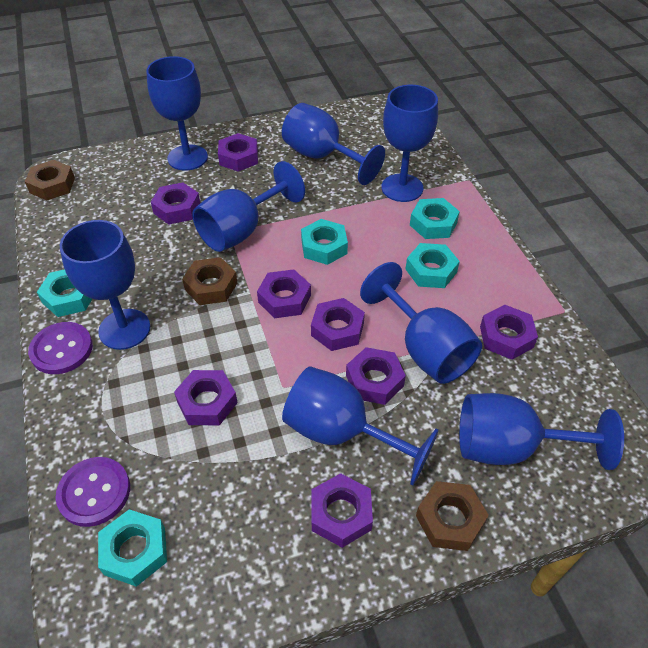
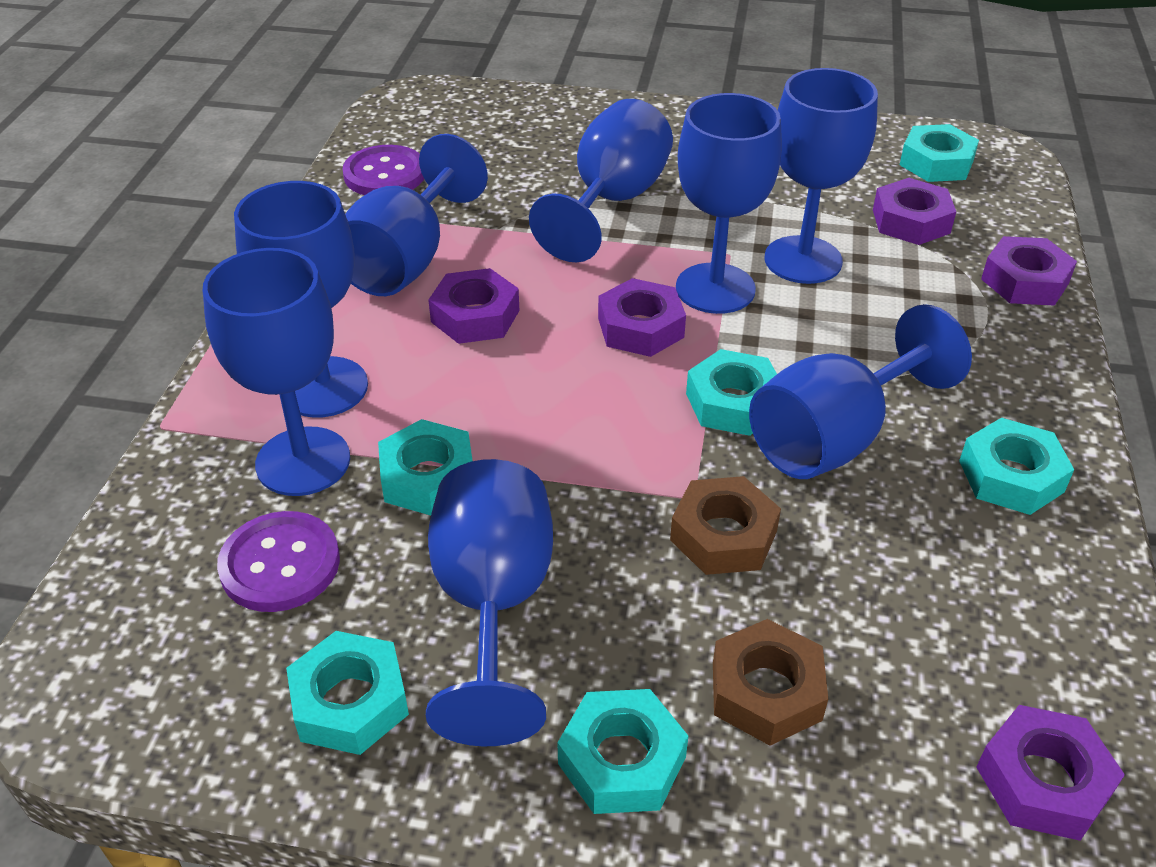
brown nut: 3 -> 2
purple nut: 8 -> 5
turquoise nut: 5 -> 6

